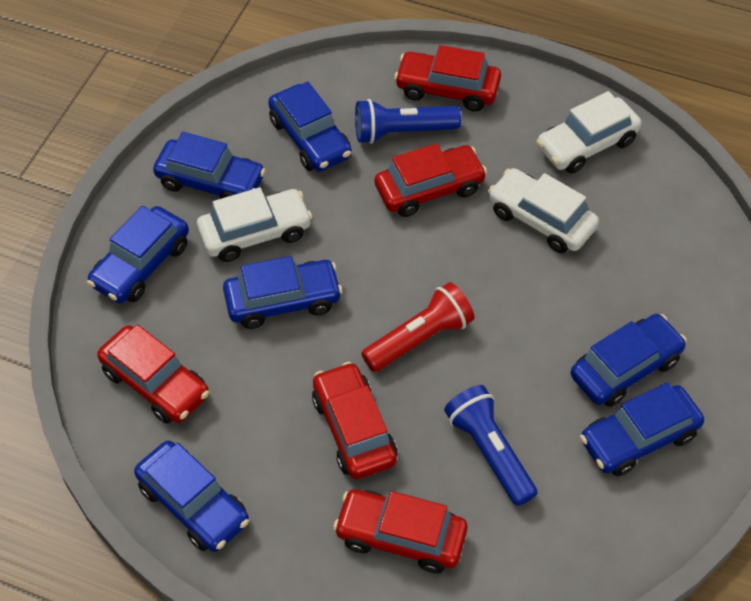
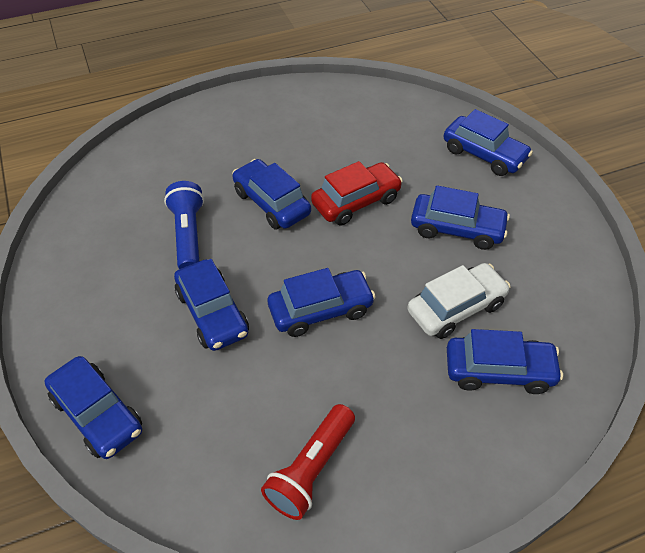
blue flashlight: 2 -> 1
red car: 5 -> 1
white car: 3 -> 1

